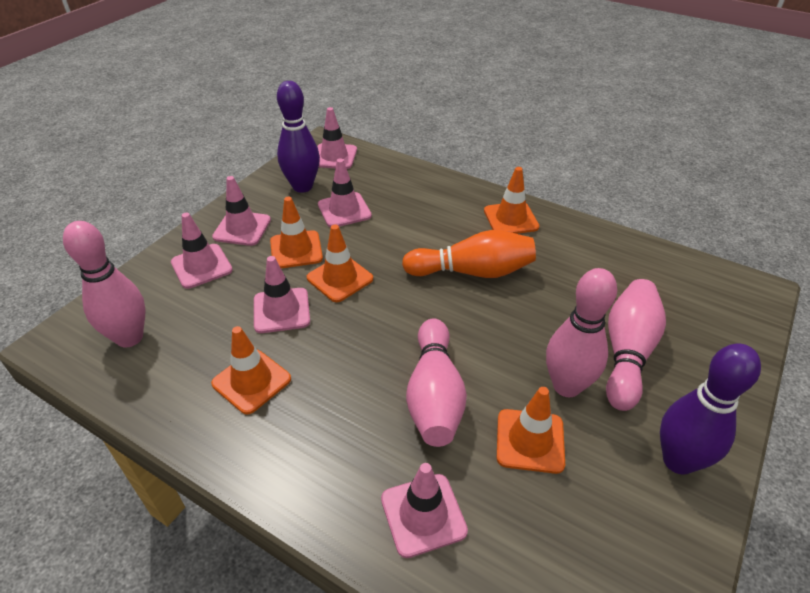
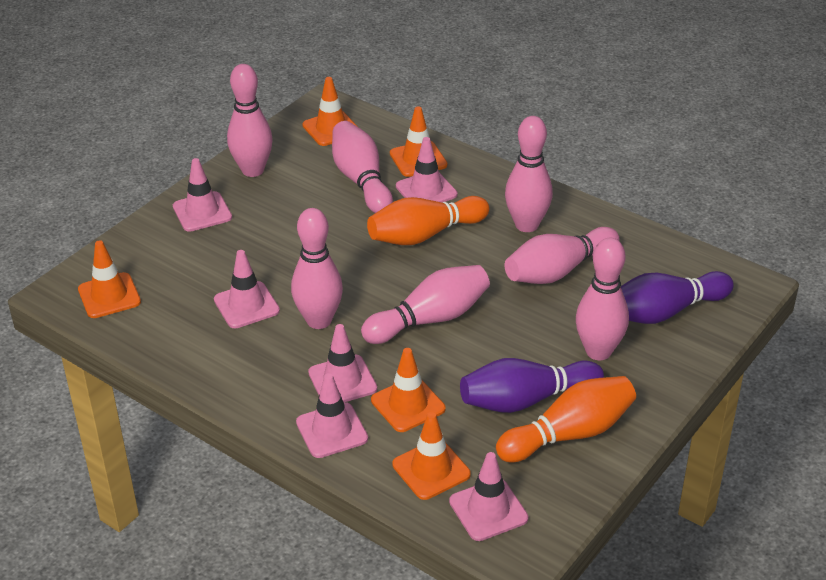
orange bowling pin: 1 -> 2
pink bowling pin: 4 -> 7

